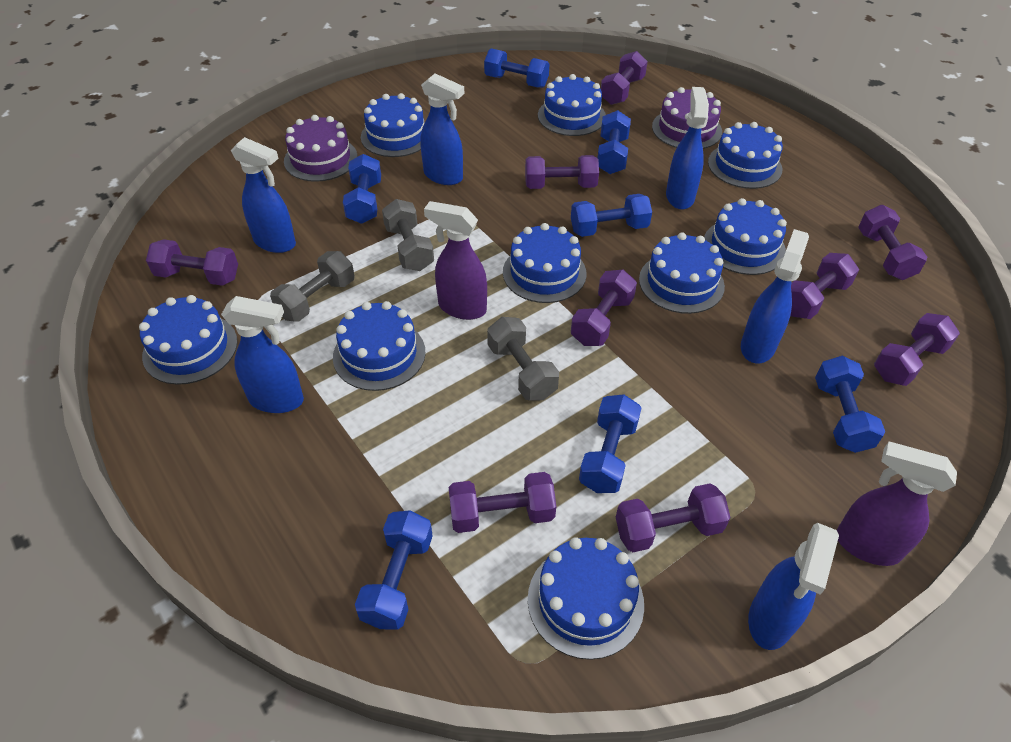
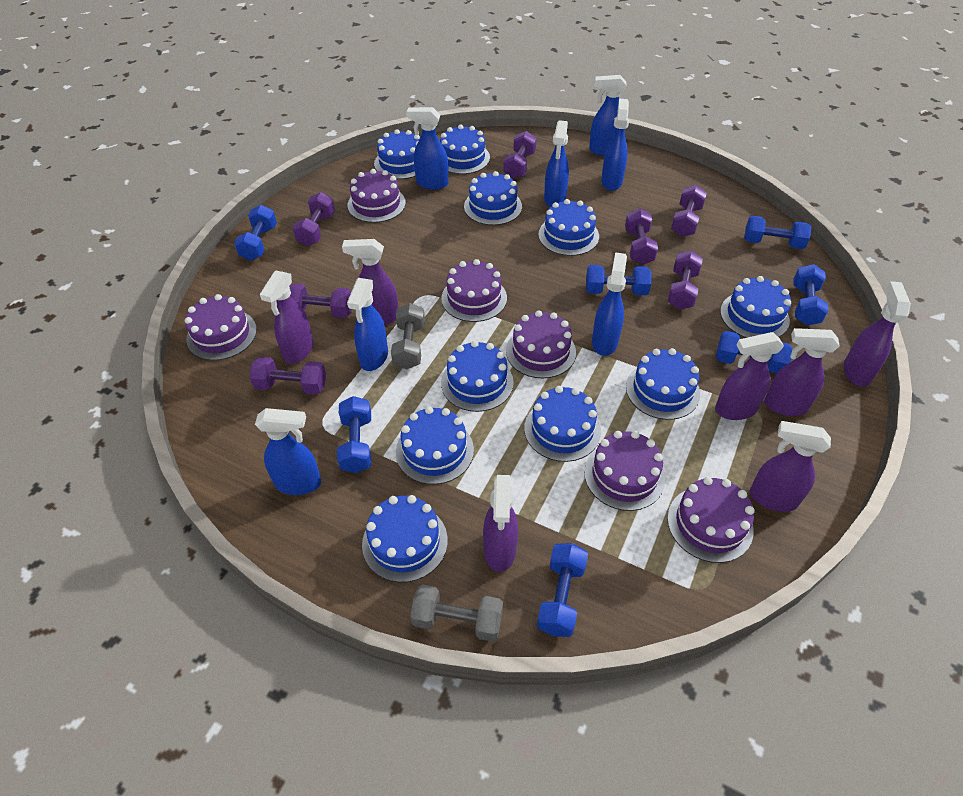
blue cake: 9 -> 10
blue spray bottle: 6 -> 7
grey dumbbell: 3 -> 2
purple cake: 2 -> 6
purple dumbbell: 9 -> 7
purple spray bottle: 2 -> 7

